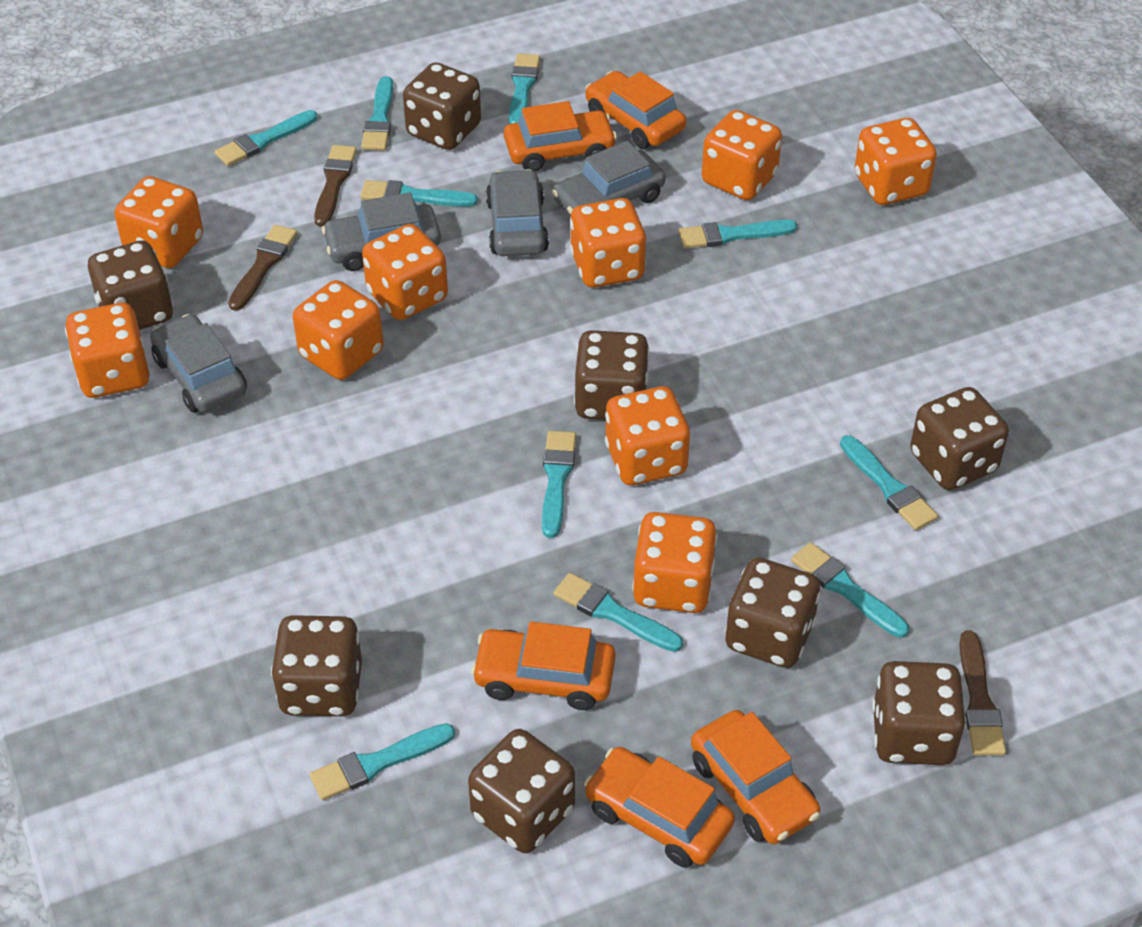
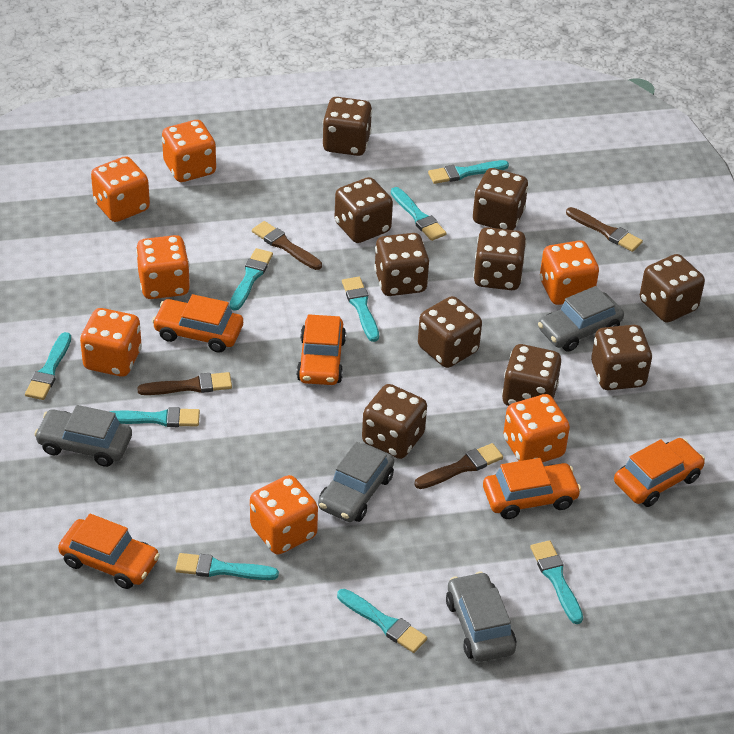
brown brush: 3 -> 4
brown dice: 8 -> 10
orange dice: 9 -> 7
turquoise brush: 10 -> 9

